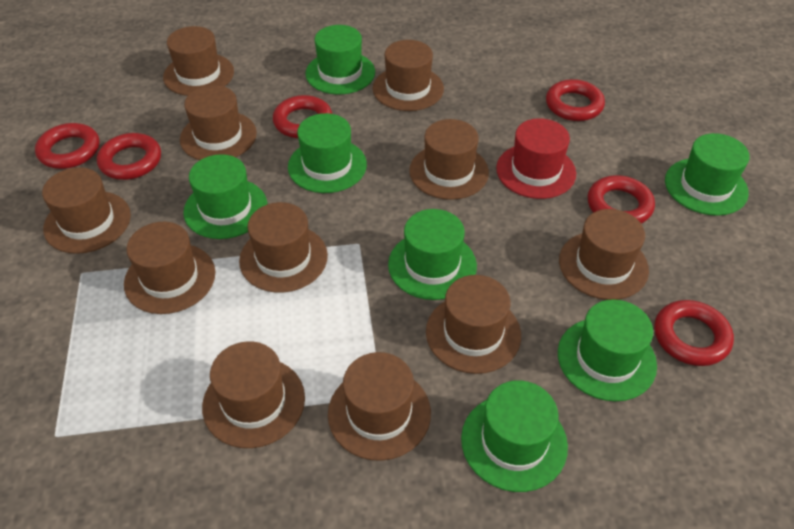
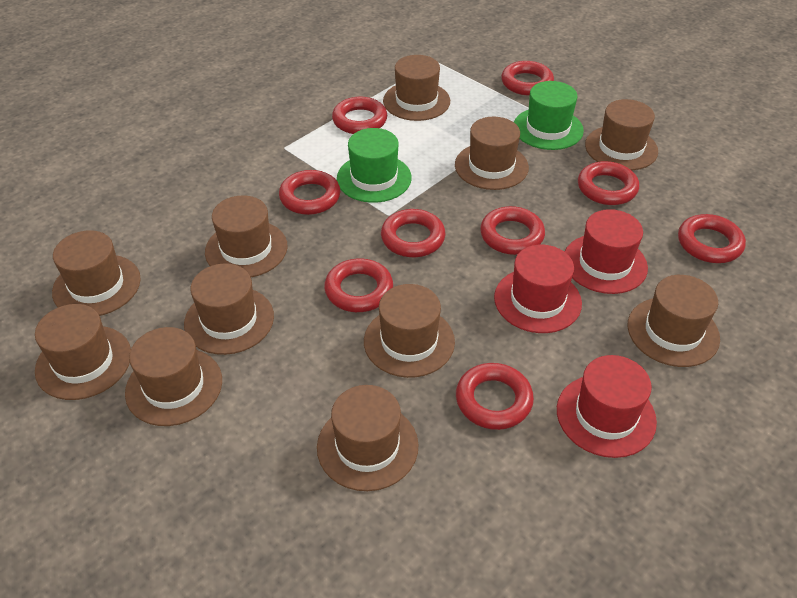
green hat: 7 -> 2
red hat: 1 -> 3
red ring: 6 -> 9

